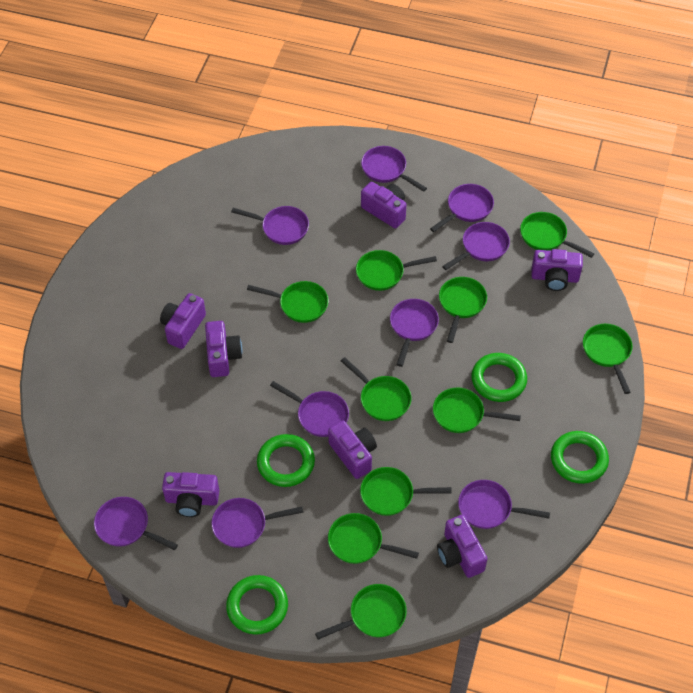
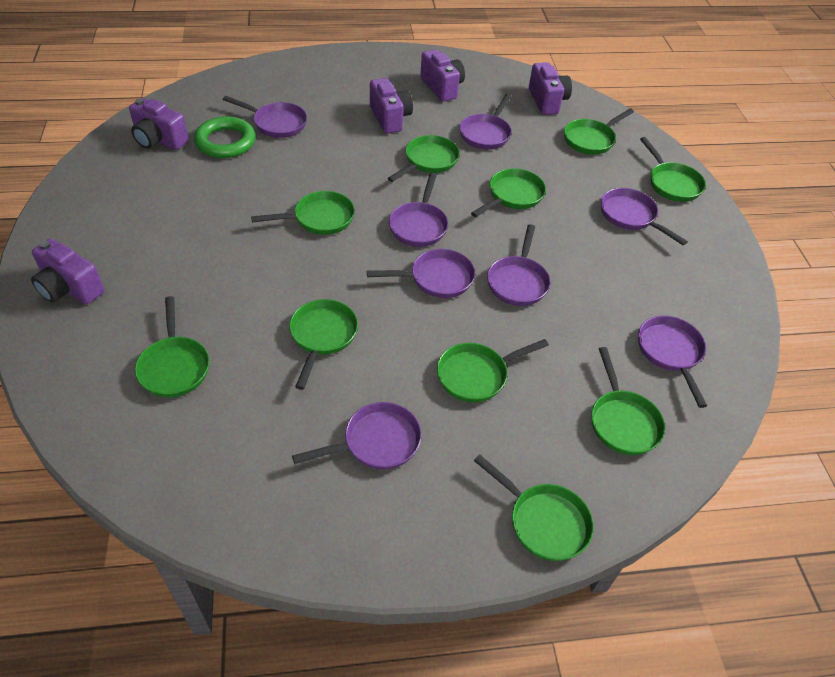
green ring: 4 -> 1
purple camera: 7 -> 5
purple pan: 9 -> 8

